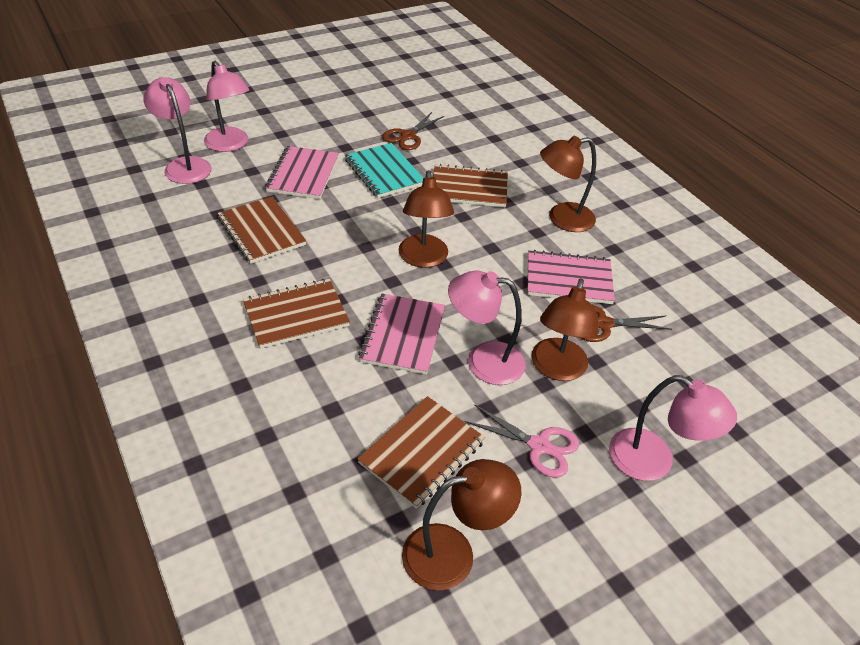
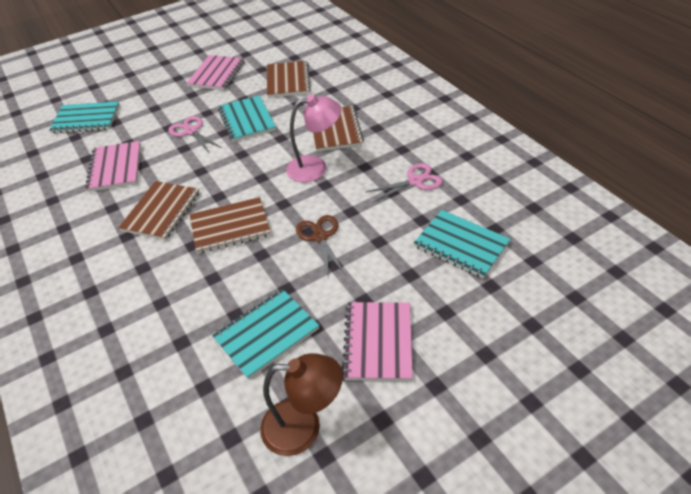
brown lamp: 4 -> 1
brown scissors: 2 -> 1
pink lamp: 4 -> 1
pink scissors: 1 -> 2
turquoise notebook: 1 -> 4

